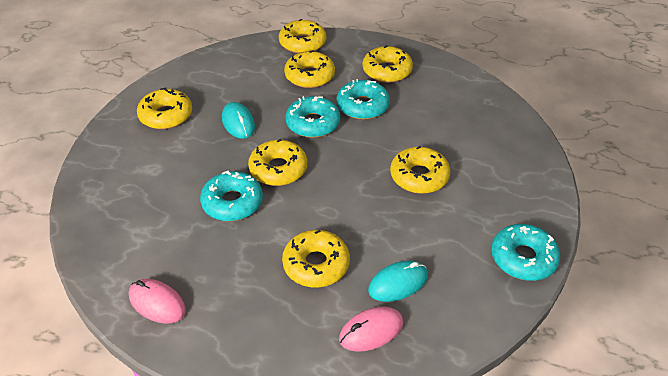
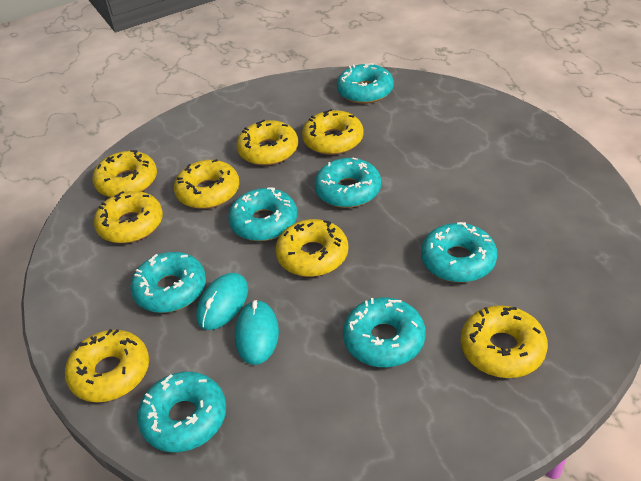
pink mouse: 2 -> 0
turquoise donut: 4 -> 7
yellow donut: 7 -> 8

